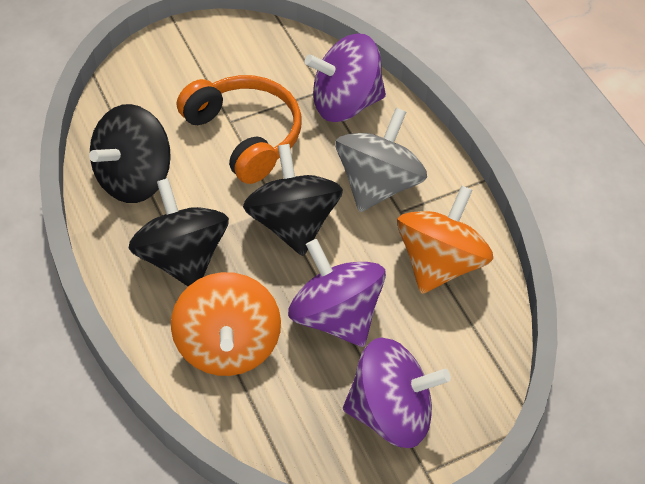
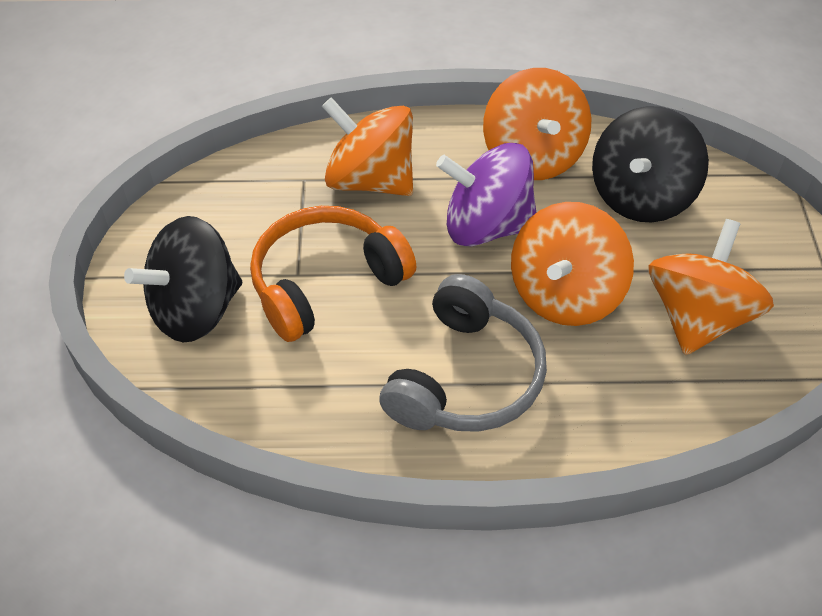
black spinning top: 3 -> 2
grey headphones: 0 -> 1
grey spinning top: 1 -> 0
orange spinning top: 2 -> 4
purple spinning top: 3 -> 1

